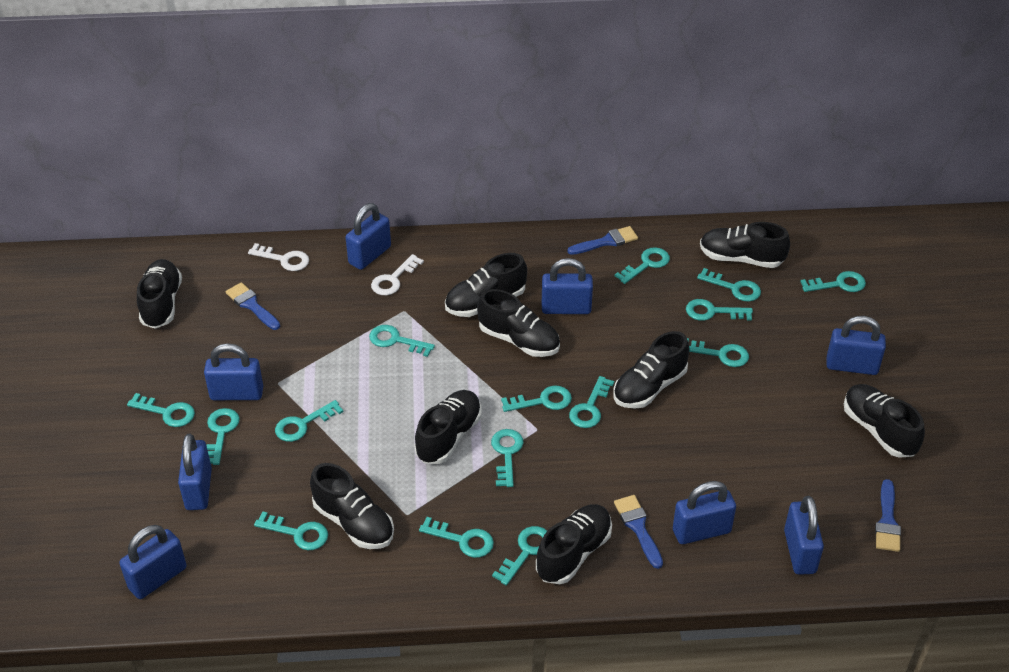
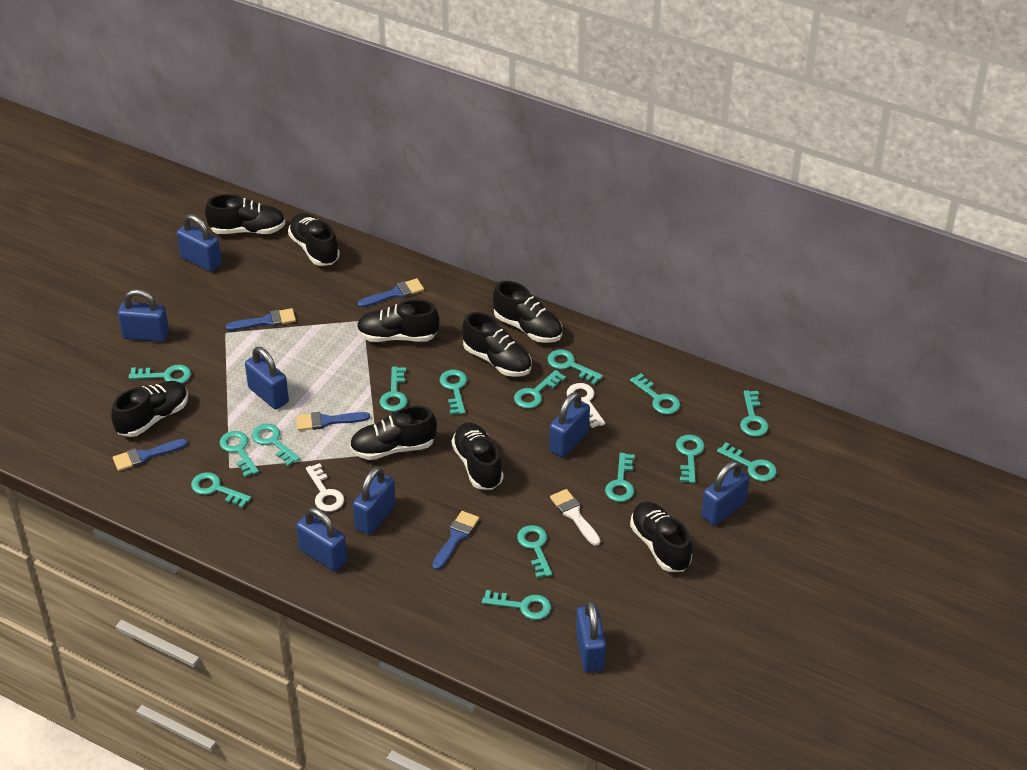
blue brush: 4 -> 5
white brush: 0 -> 1

